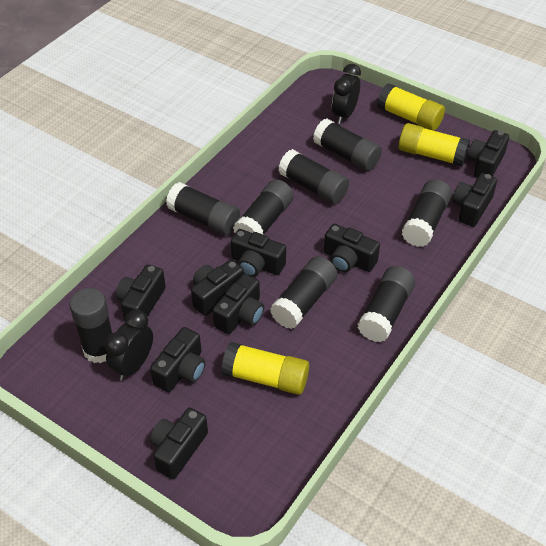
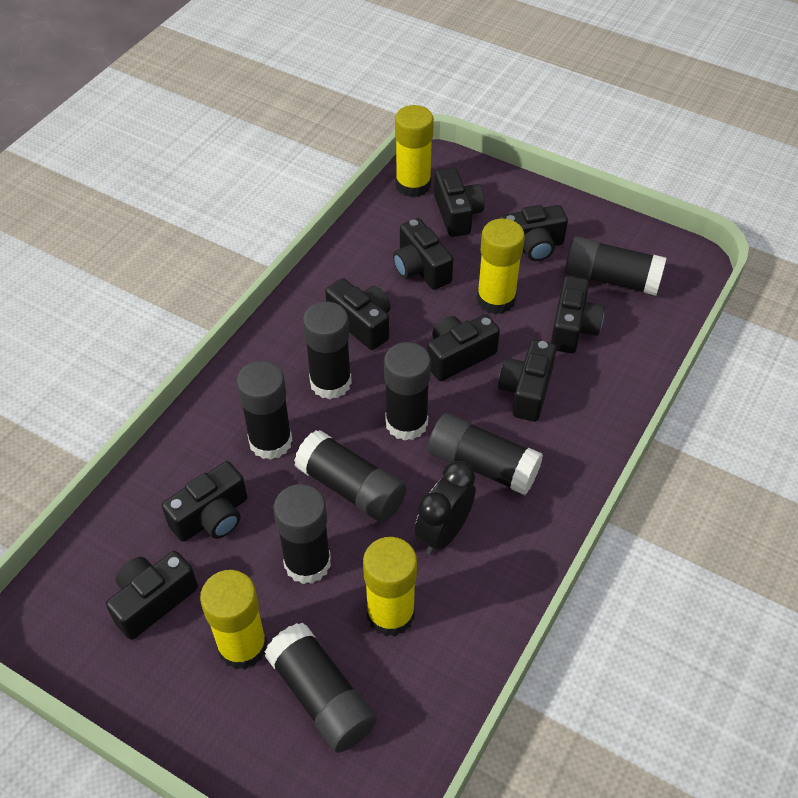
black clock: 2 -> 1
yellow glue stick: 3 -> 4

